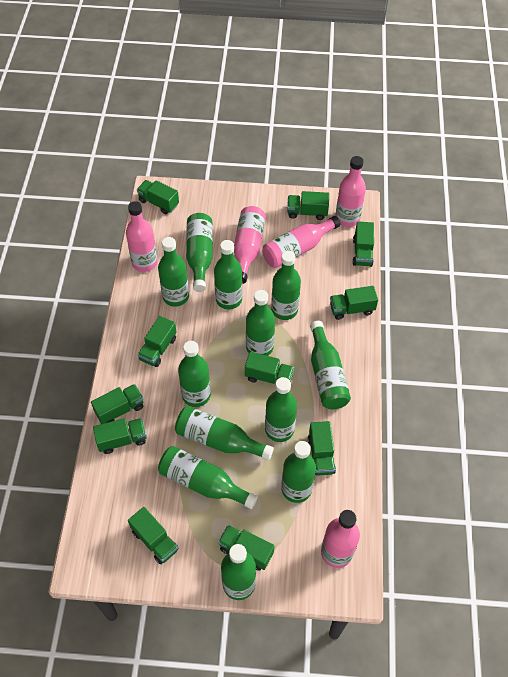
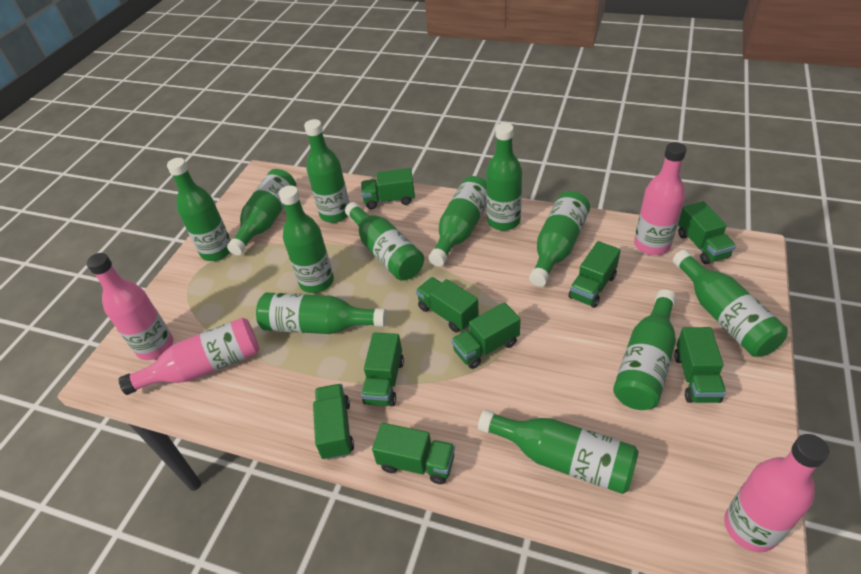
green truck: 11 -> 9
pink bottle: 5 -> 4

